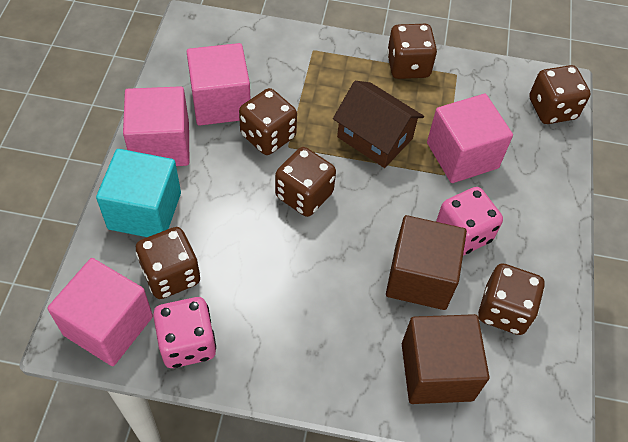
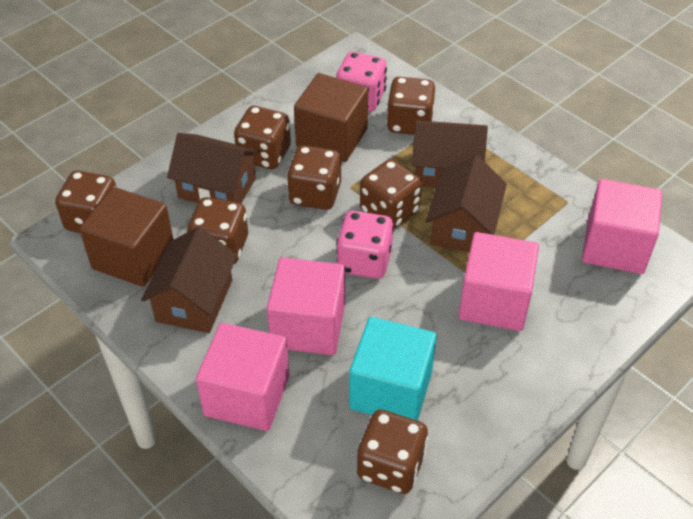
brown dice: 6 -> 7
brown house: 1 -> 4

